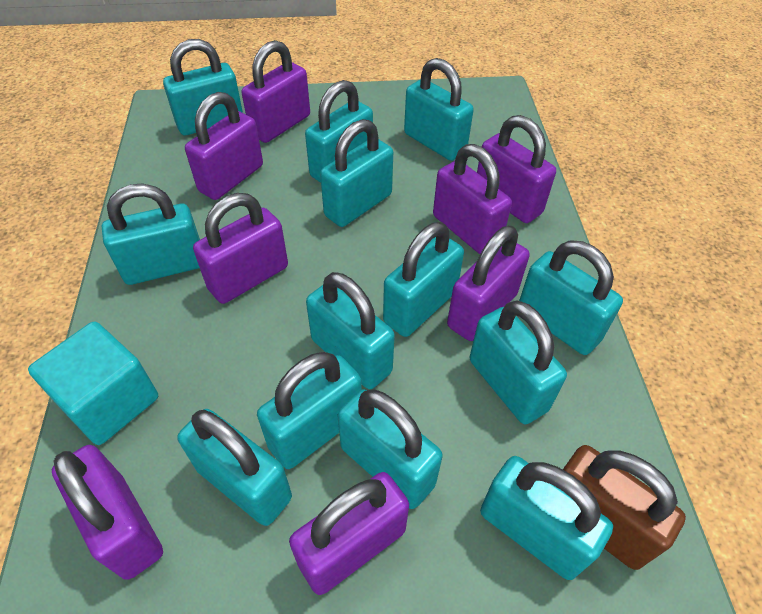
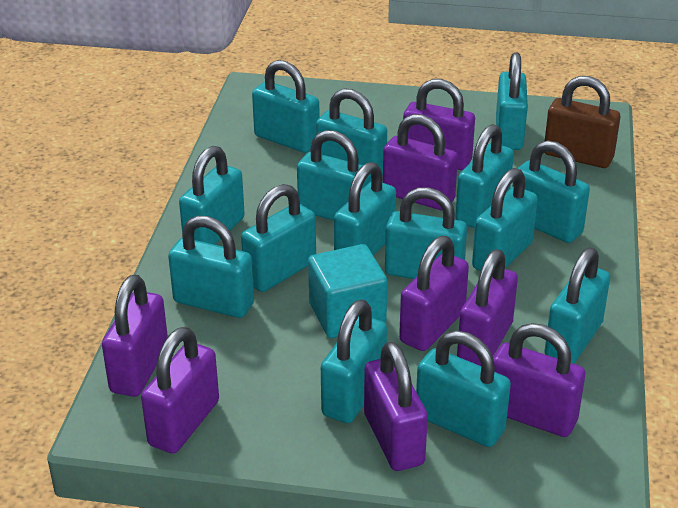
turquoise padlock: 13 -> 15

